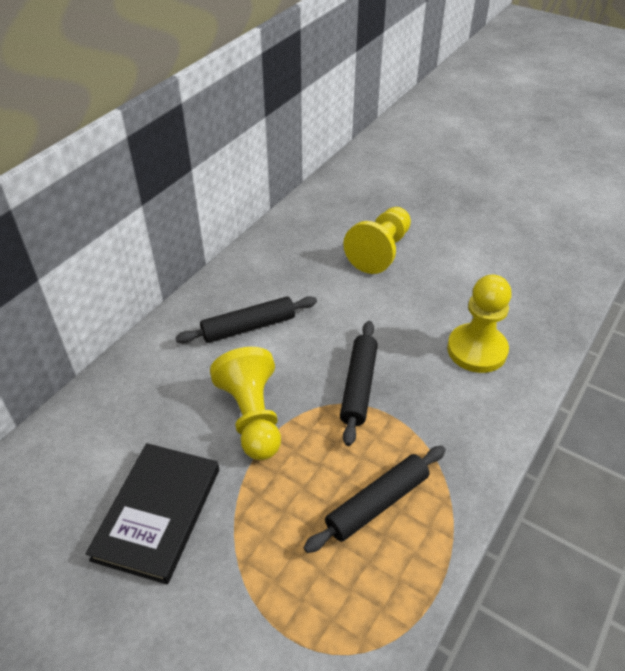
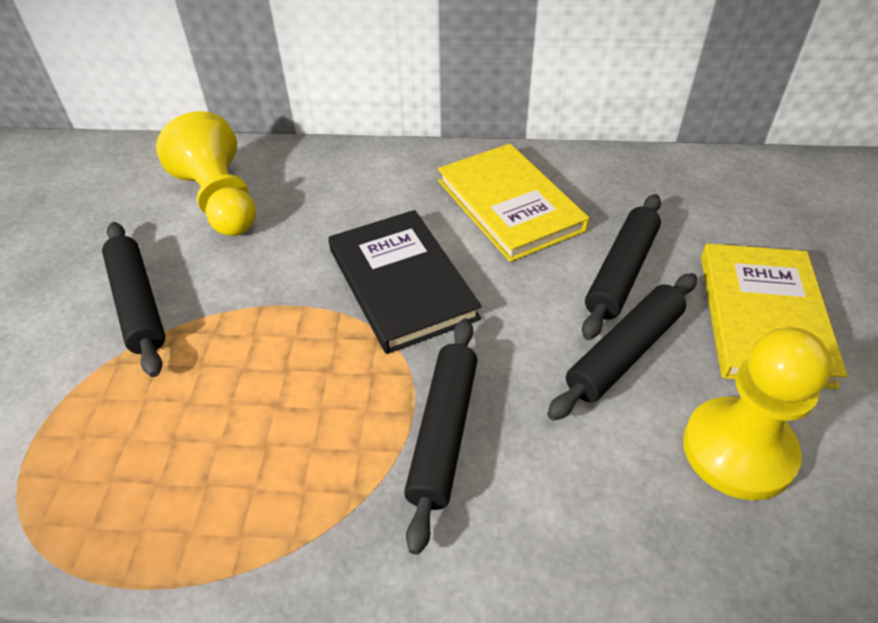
black rolling pin: 3 -> 4
yellow book: 0 -> 2
yellow pawn: 3 -> 2

